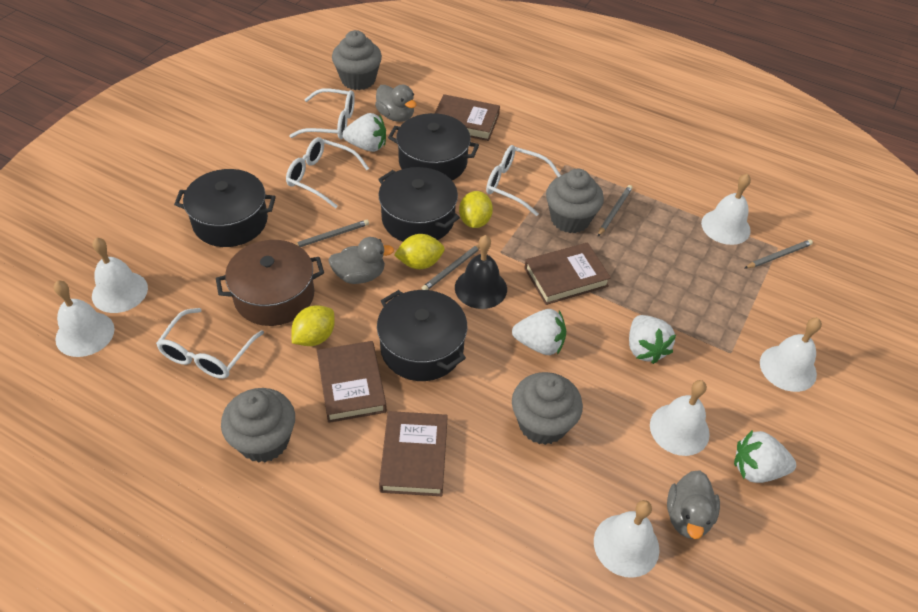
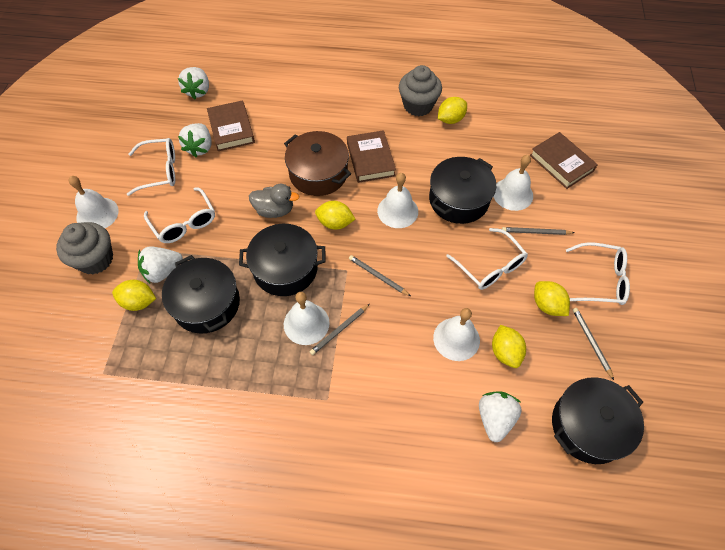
black bell: 1 -> 0
brown book: 4 -> 3
grey cupcake: 4 -> 2
grey duck: 3 -> 1
white bell: 6 -> 5
yellow lemon: 3 -> 5

